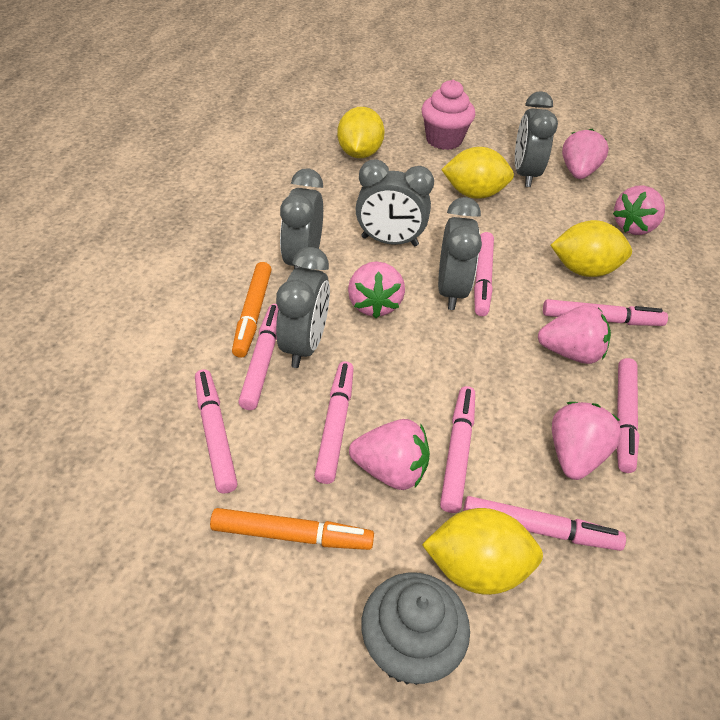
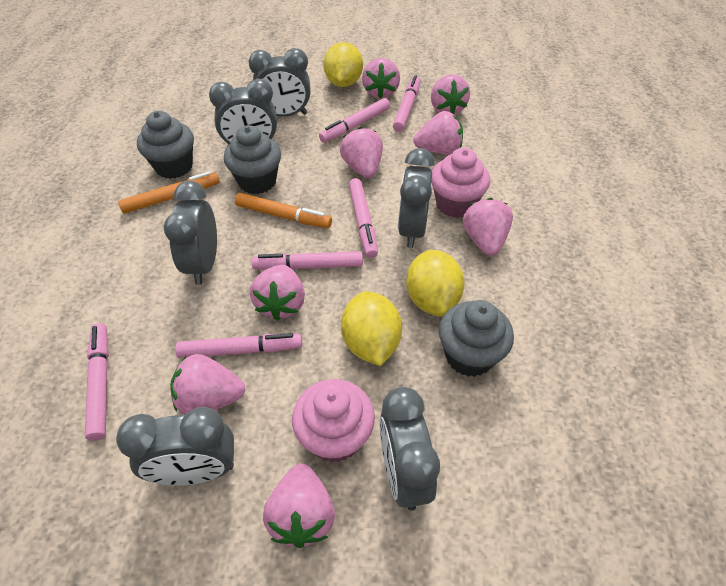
grey clock: 5 -> 6
grey cupcake: 1 -> 3
pink cupcake: 1 -> 2
pink marker: 8 -> 6
pink strawberry: 6 -> 8
yellow lemon: 4 -> 3

